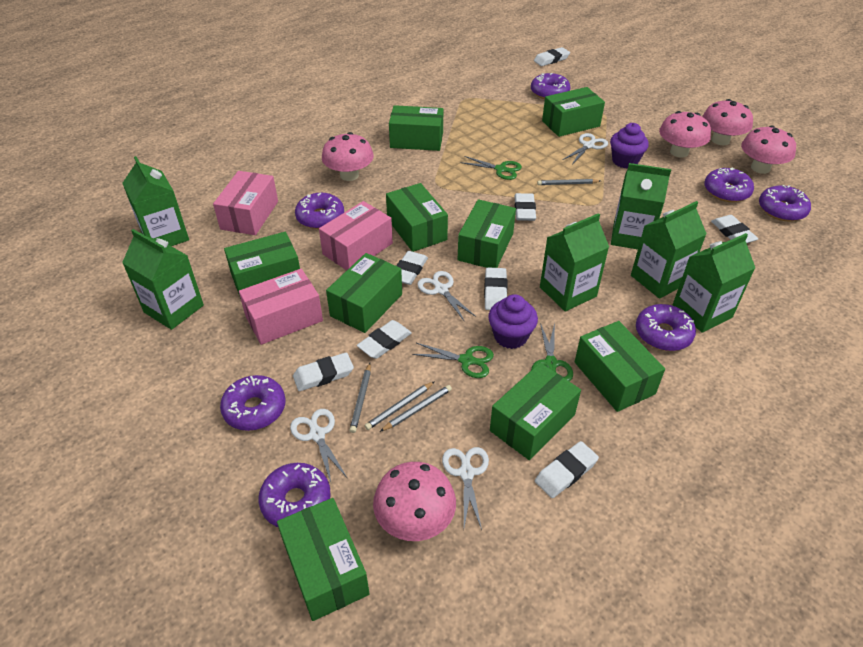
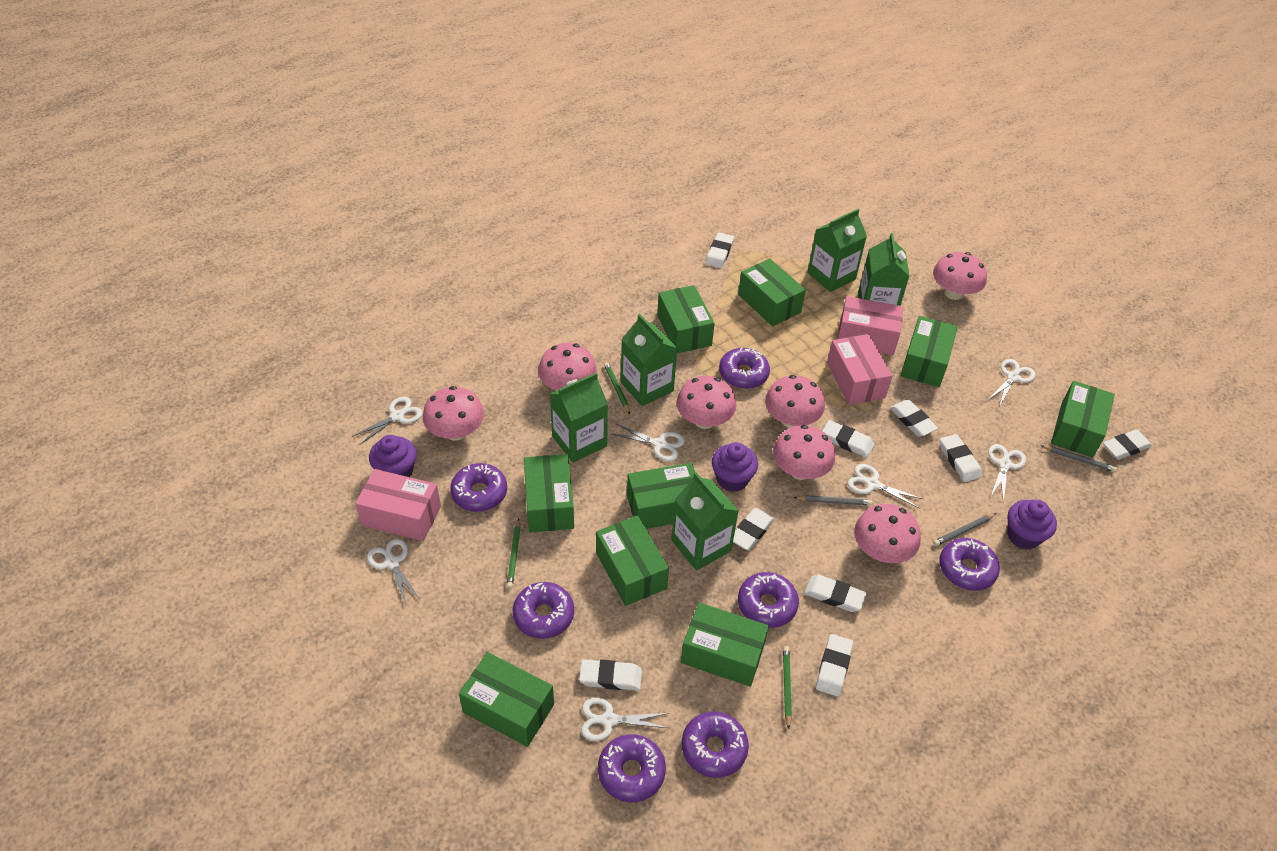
green carton: 6 -> 5
green pencil: 0 -> 3
green scissors: 3 -> 0
grey pencil: 4 -> 3
pink mushroom: 5 -> 7
purple cupcake: 2 -> 3
white eraser: 8 -> 9
white scissors: 4 -> 7

